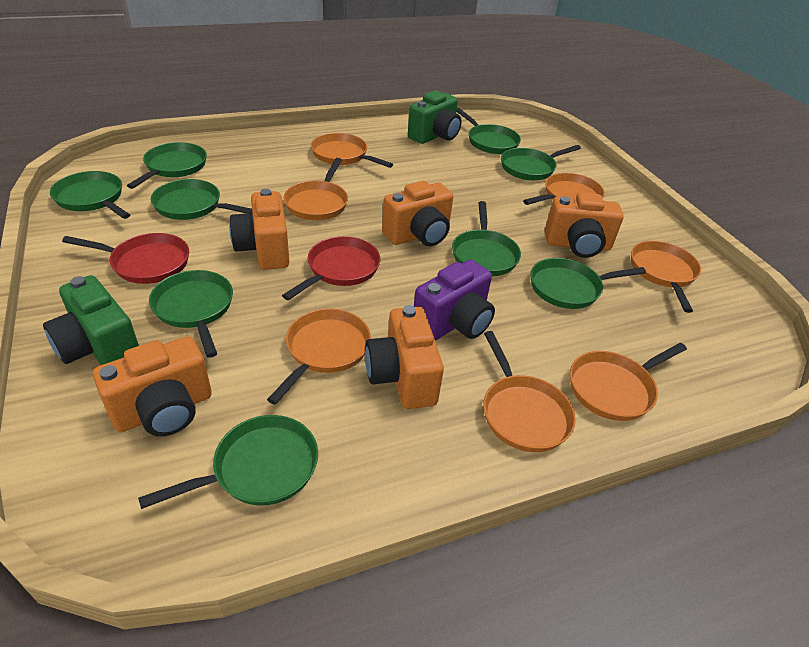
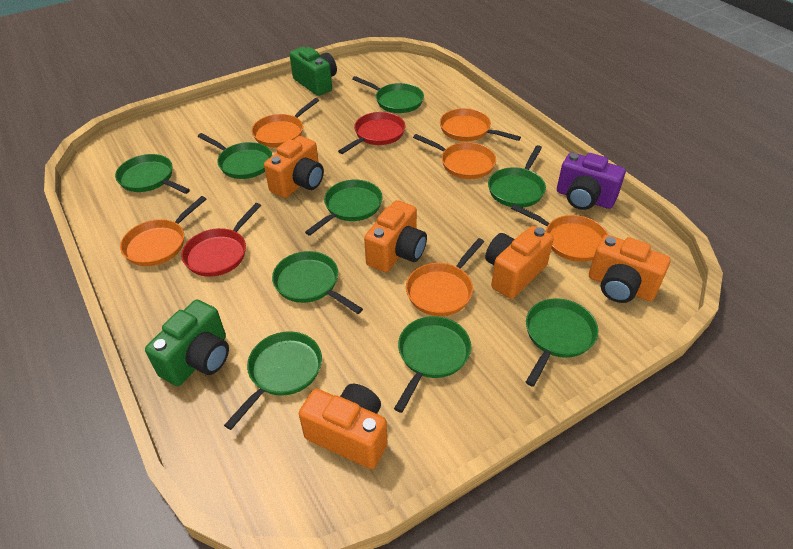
orange pan: 7 -> 6

